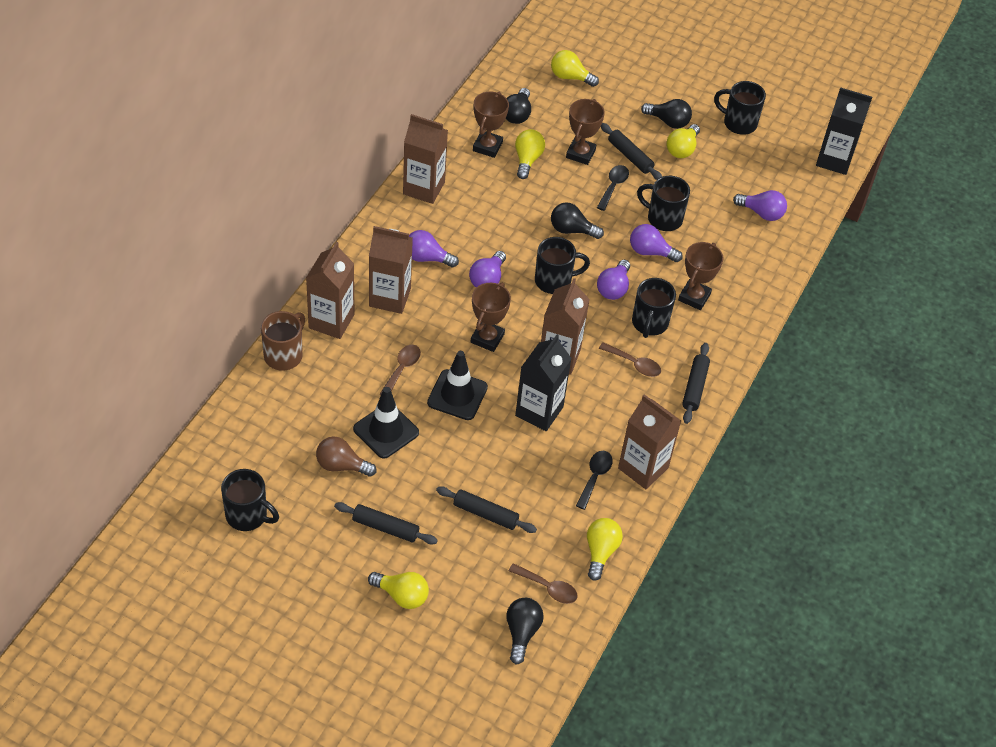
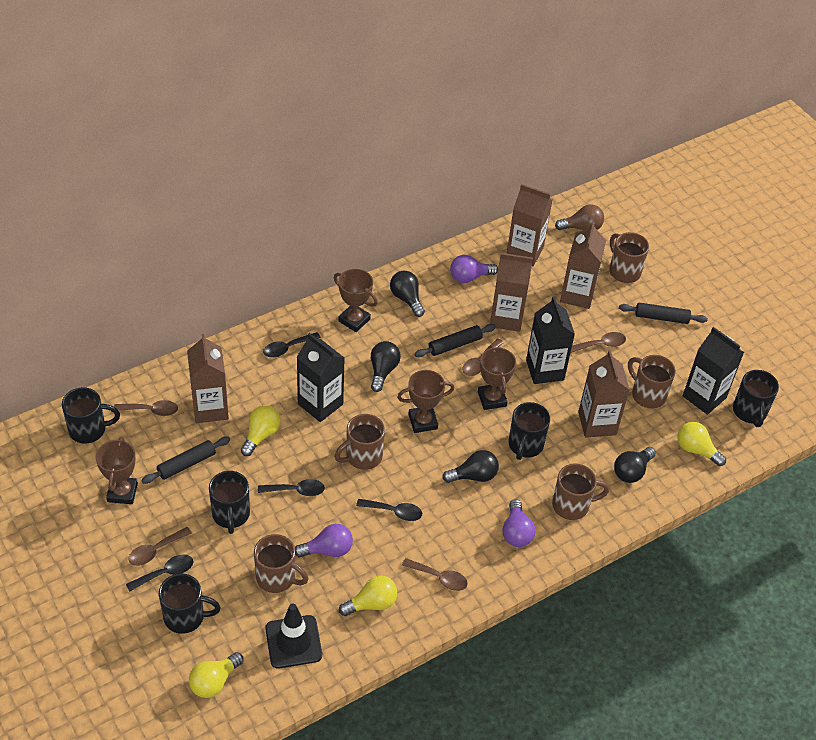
black carton: 2 -> 3
black rolling pin: 4 -> 3
black spoon: 2 -> 4
black traffic cone: 2 -> 1
brown mug: 1 -> 5
brown spoon: 3 -> 5
purple light bulb: 5 -> 3
yellow light bulb: 5 -> 4

